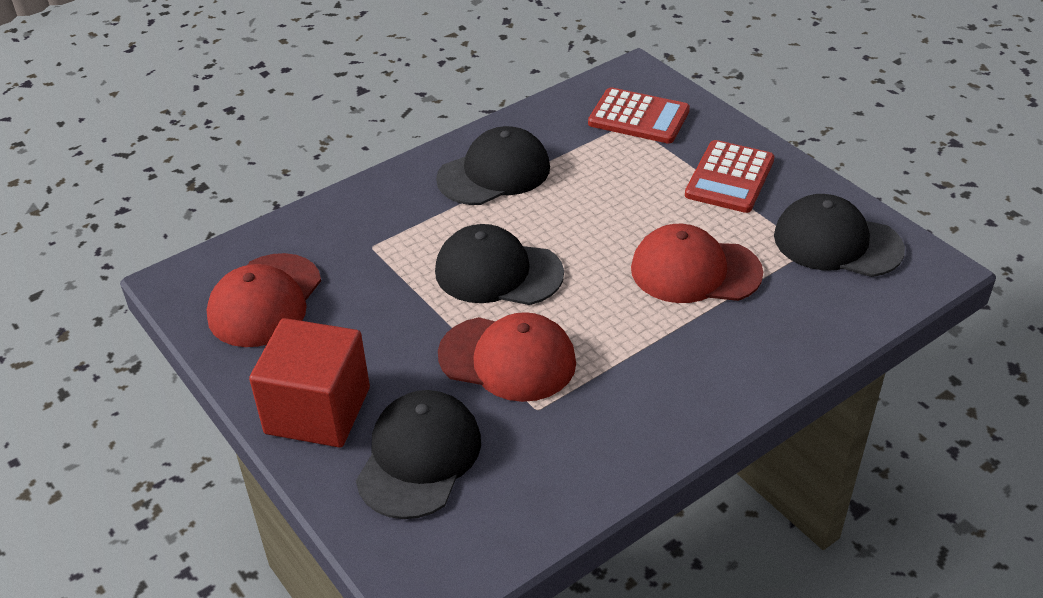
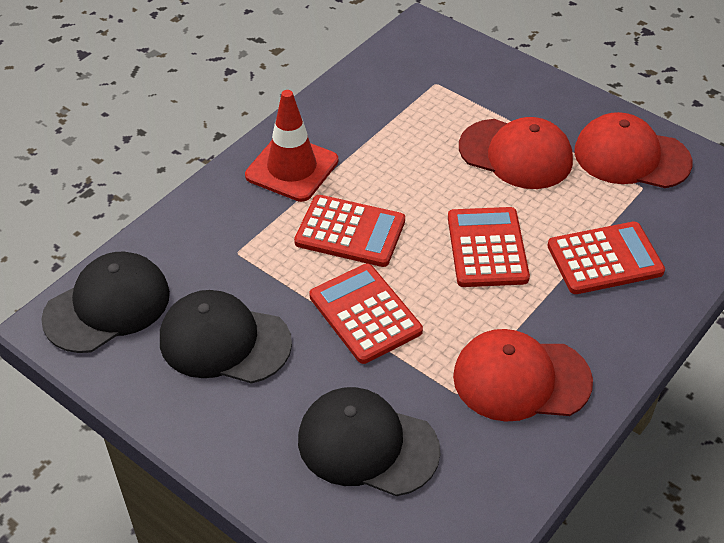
black cap: 4 -> 3
red calculator: 2 -> 4
red cube: 1 -> 0
red traffic cone: 0 -> 1

